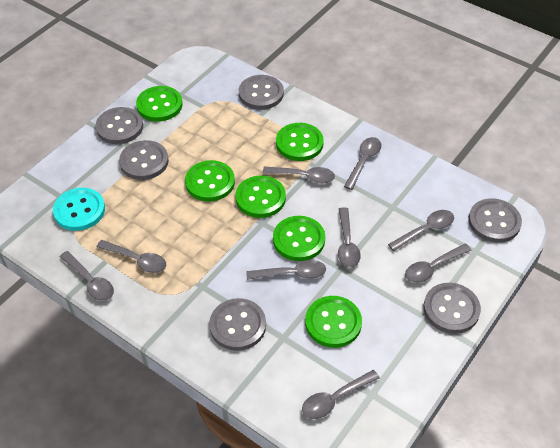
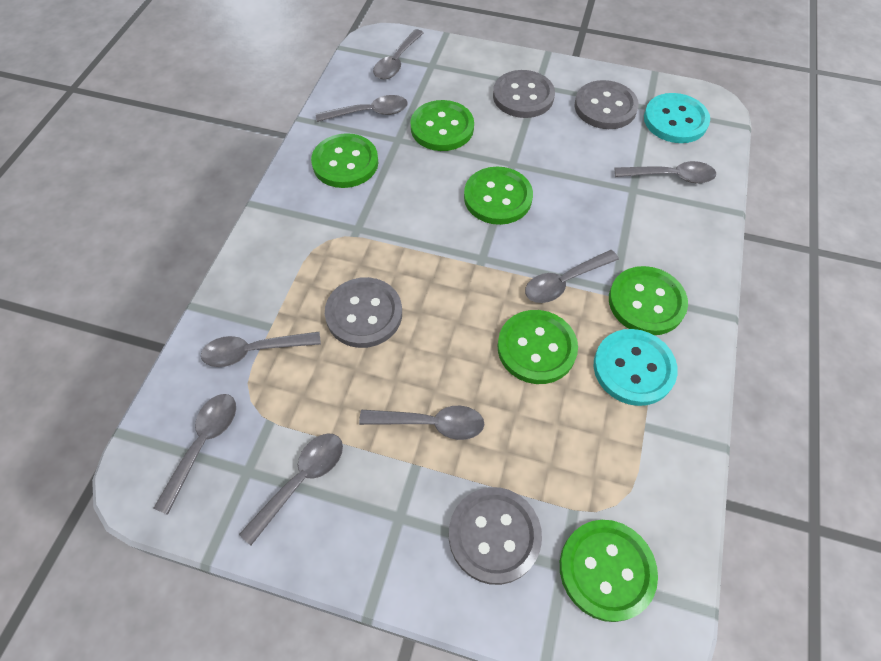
grey button: 6 -> 4
grey spoon: 9 -> 8
turquoise button: 1 -> 2

